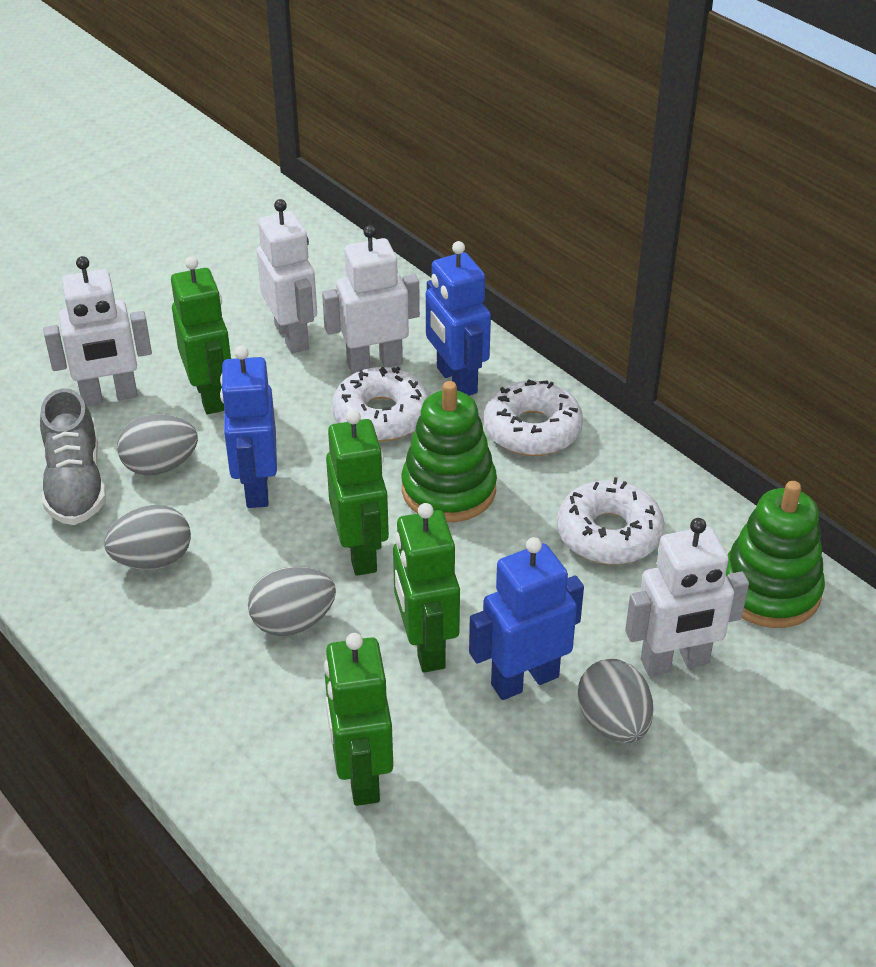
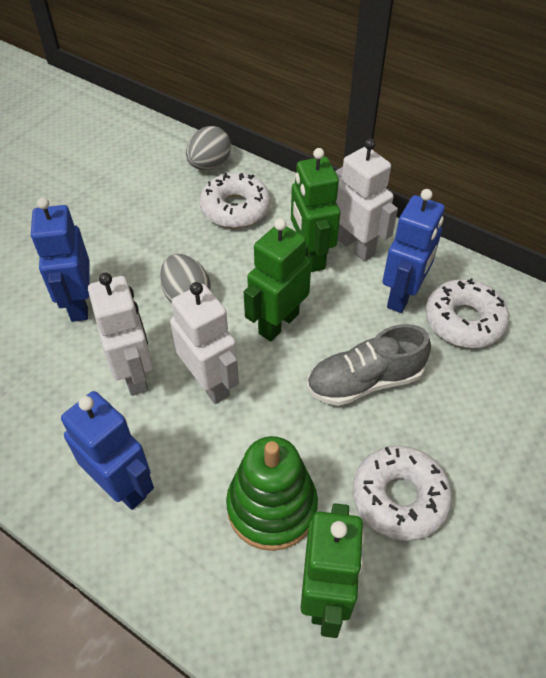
green robot: 4 -> 3
green stacking toy: 2 -> 1
grey egg: 4 -> 2
white robot: 4 -> 3

